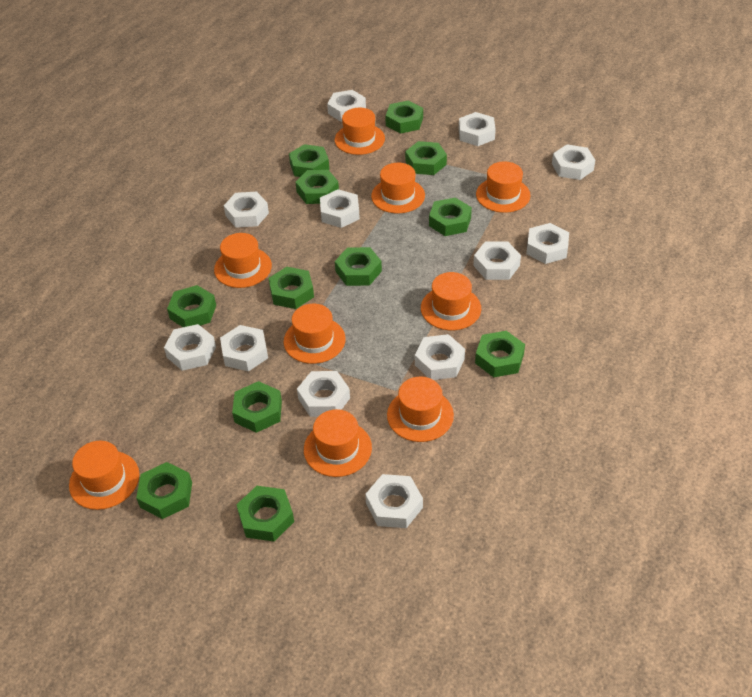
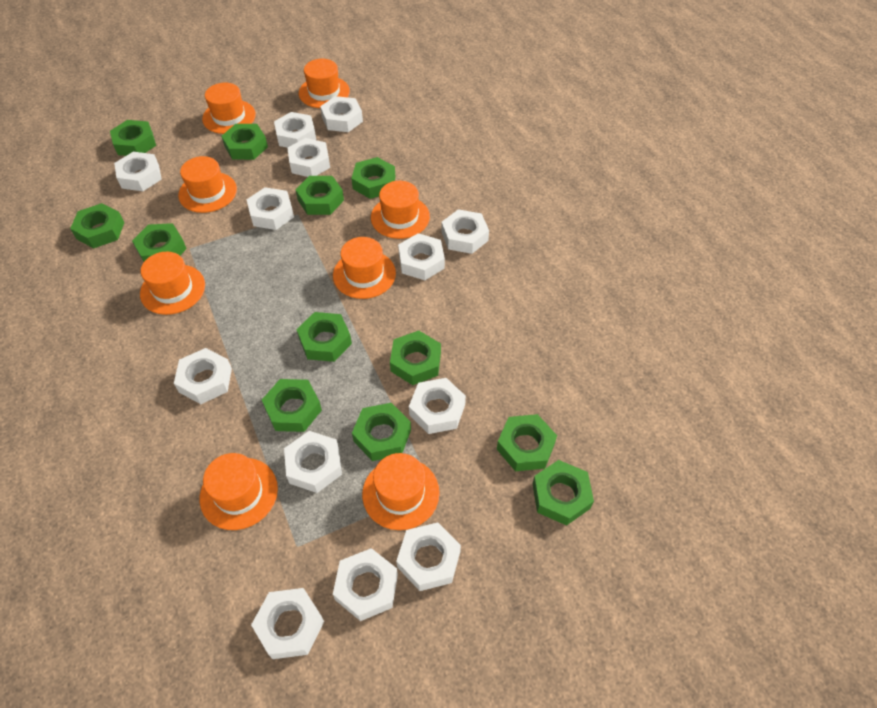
orange hat: 9 -> 8
white nut: 12 -> 13

